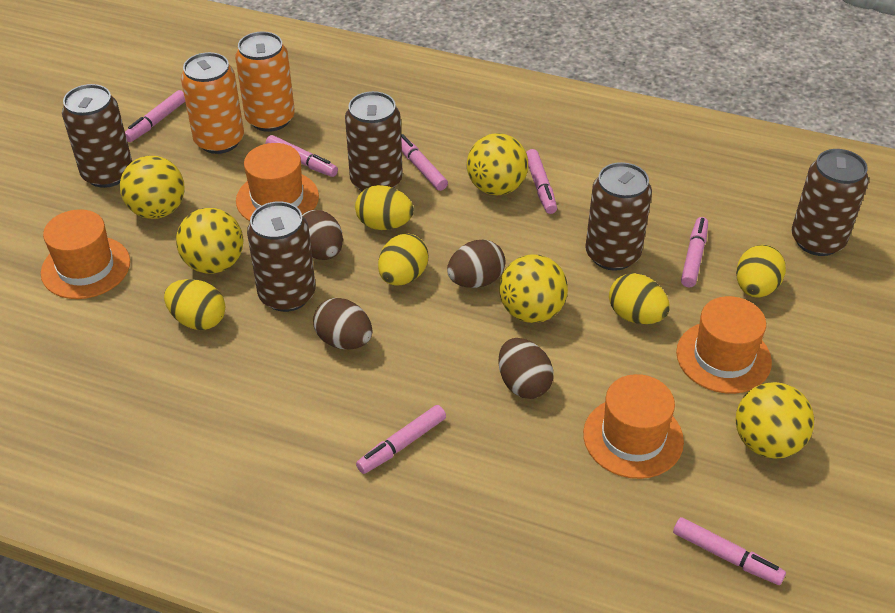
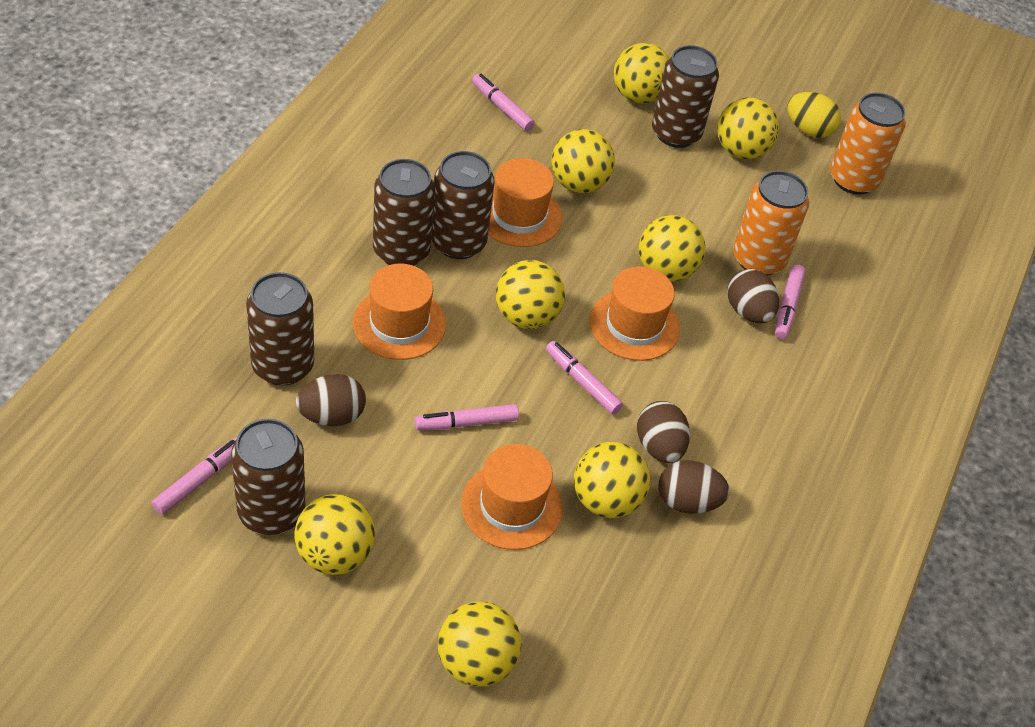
pink marker: 7 -> 5
yellow ball: 5 -> 8
yellow egg: 5 -> 1

